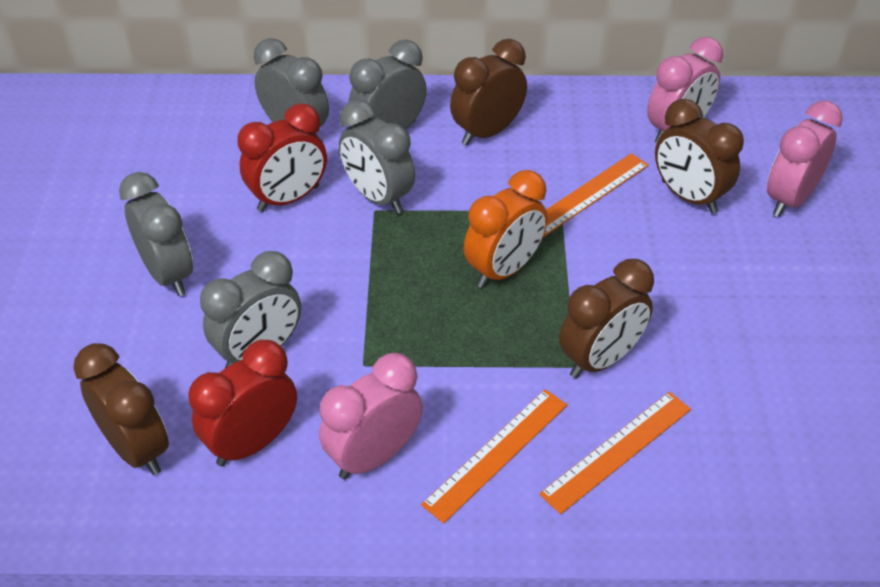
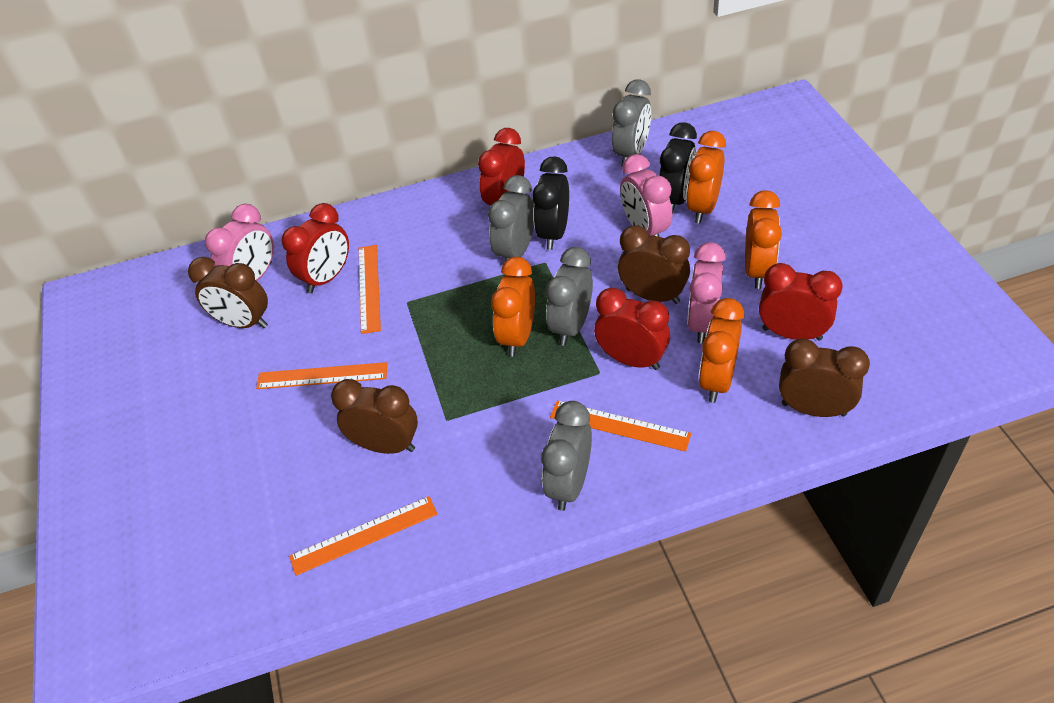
black clock: 0 -> 2
grey clock: 5 -> 4
orange clock: 1 -> 4
orange ruler: 3 -> 4
red clock: 2 -> 4

